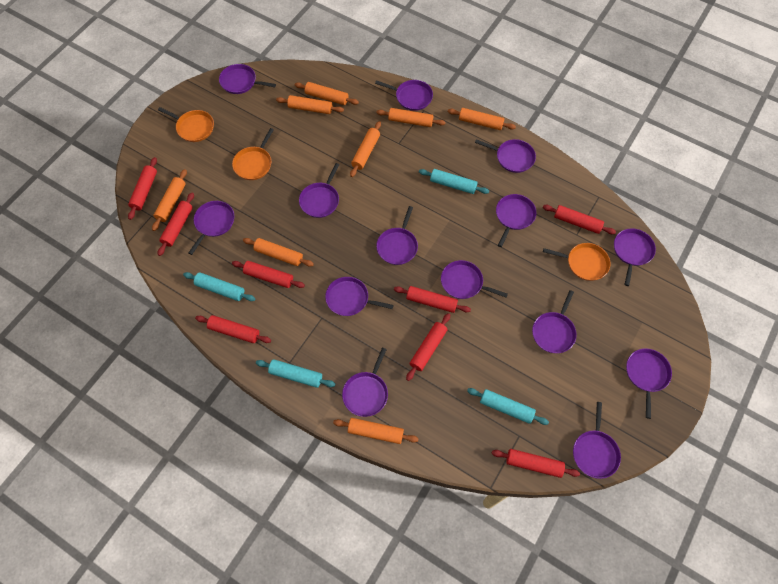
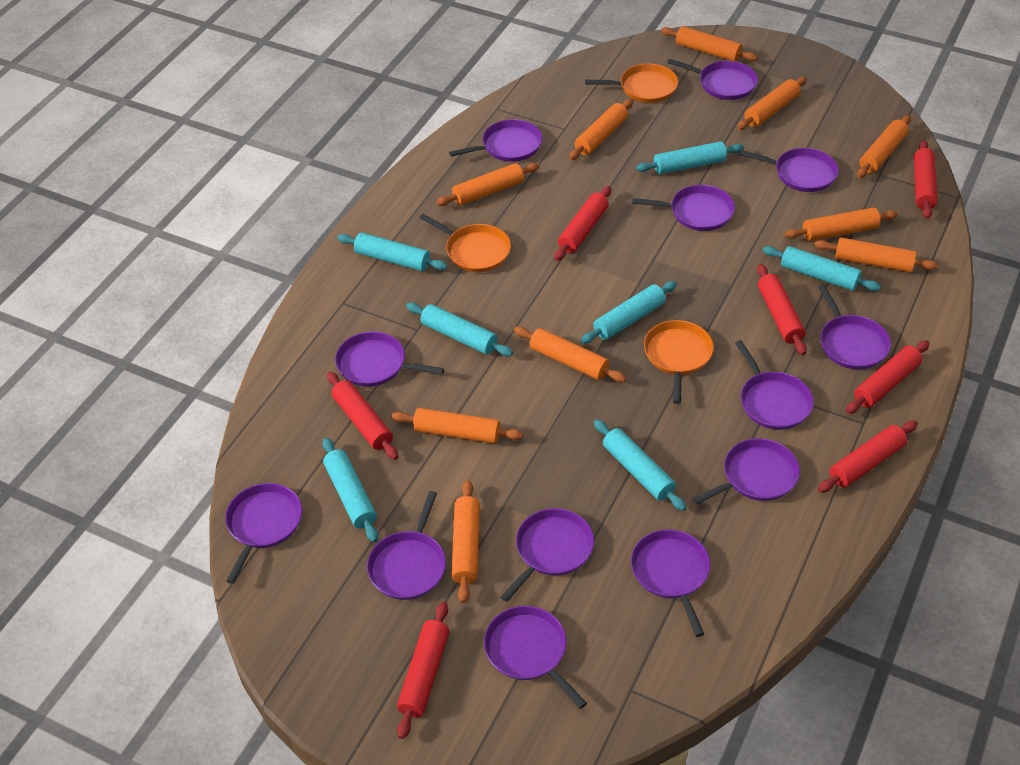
orange rolling pin: 8 -> 10
purple pan: 14 -> 13
red rolling pin: 8 -> 7
turquoise rolling pin: 4 -> 7

